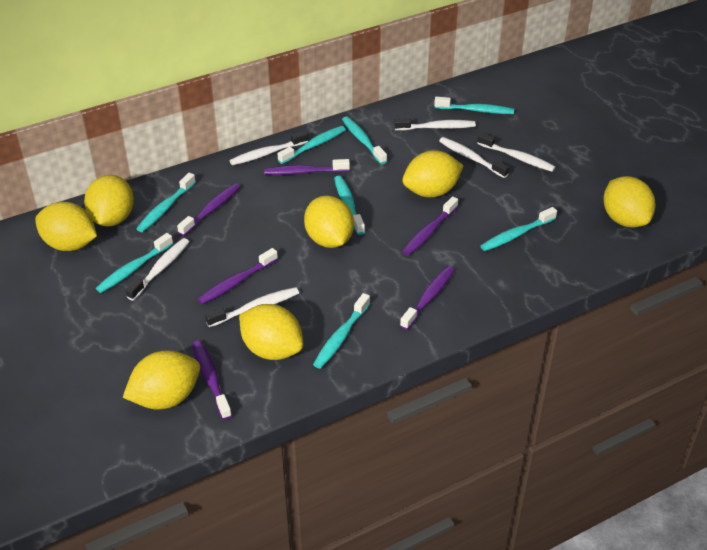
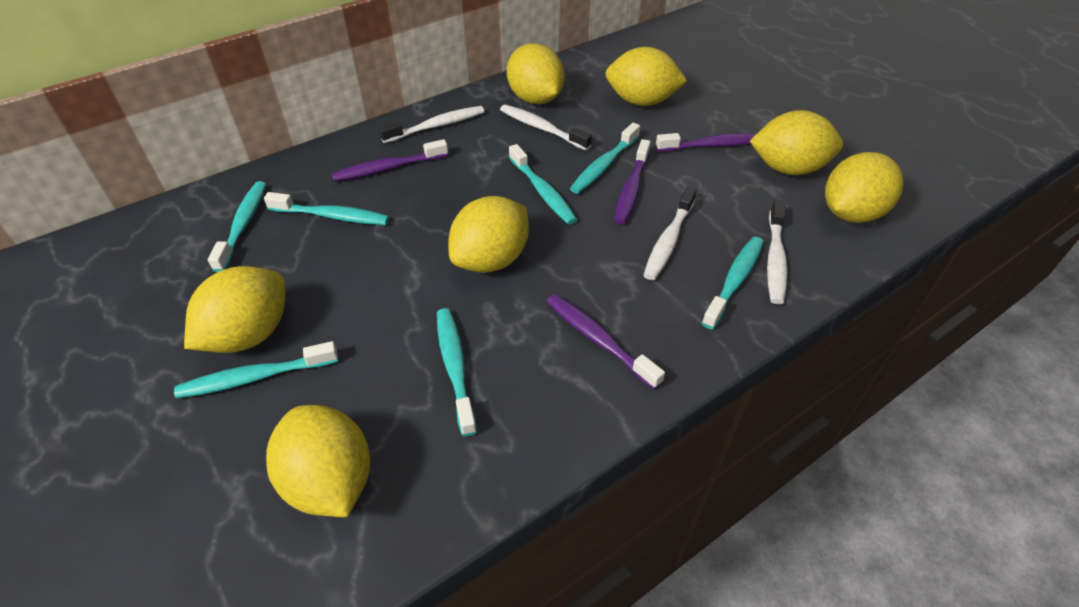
purple toothbrush: 6 -> 4
turquoise toothbrush: 8 -> 7
white toothbrush: 6 -> 4

